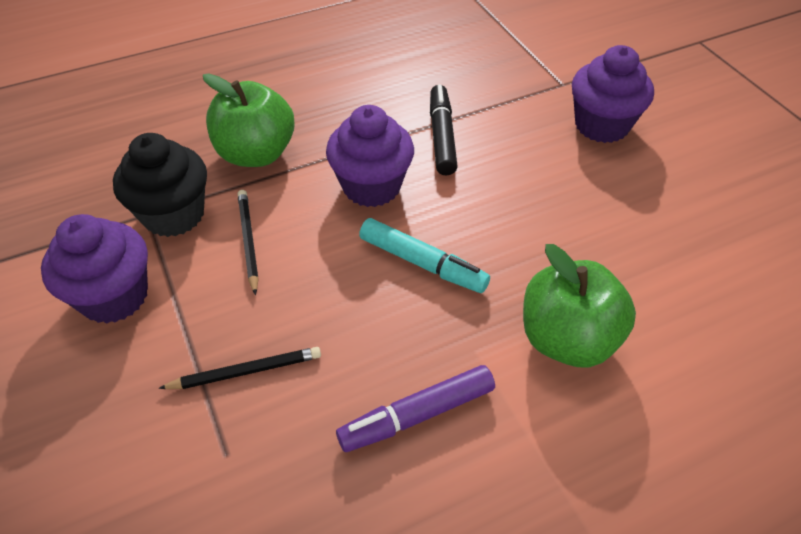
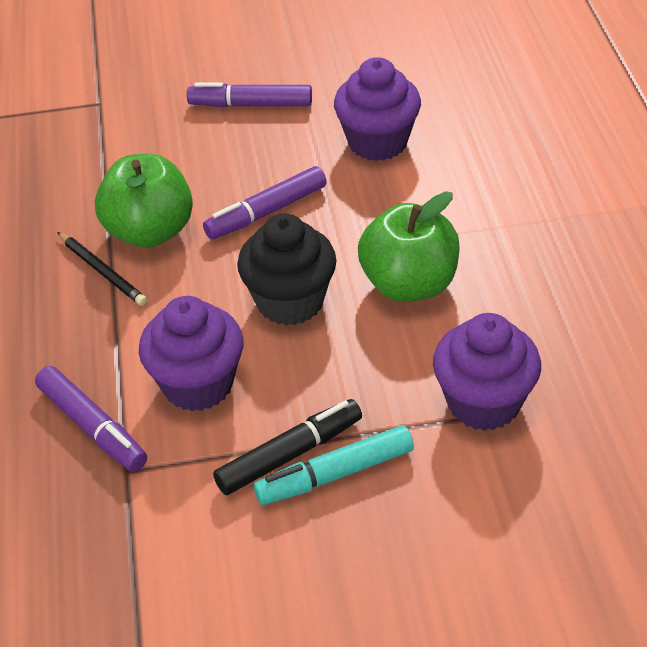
black pencil: 2 -> 1
purple marker: 1 -> 3

